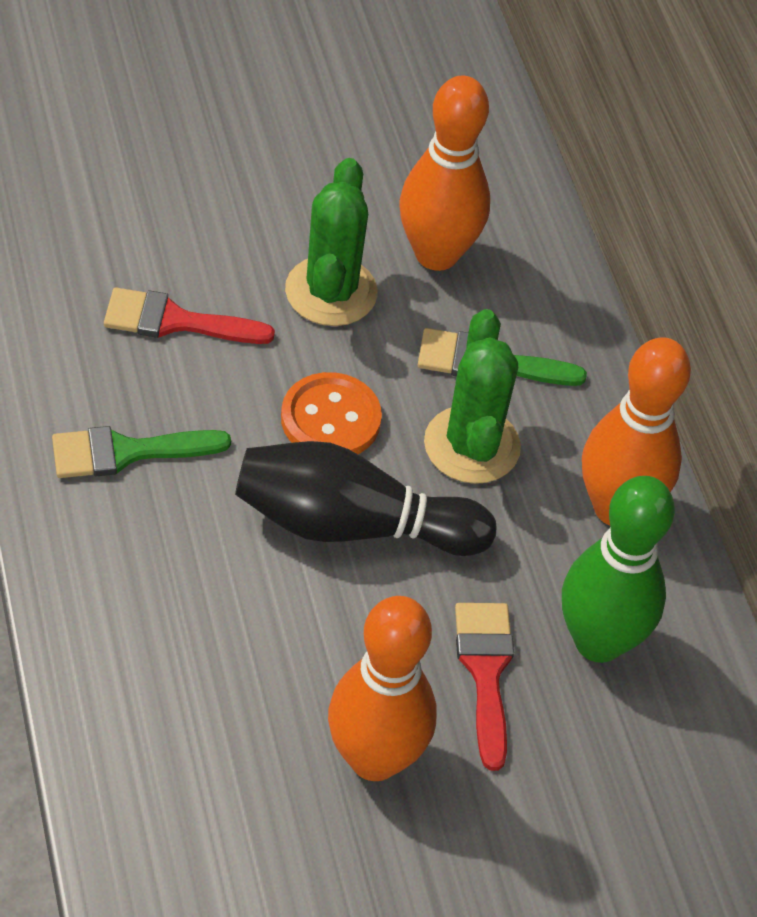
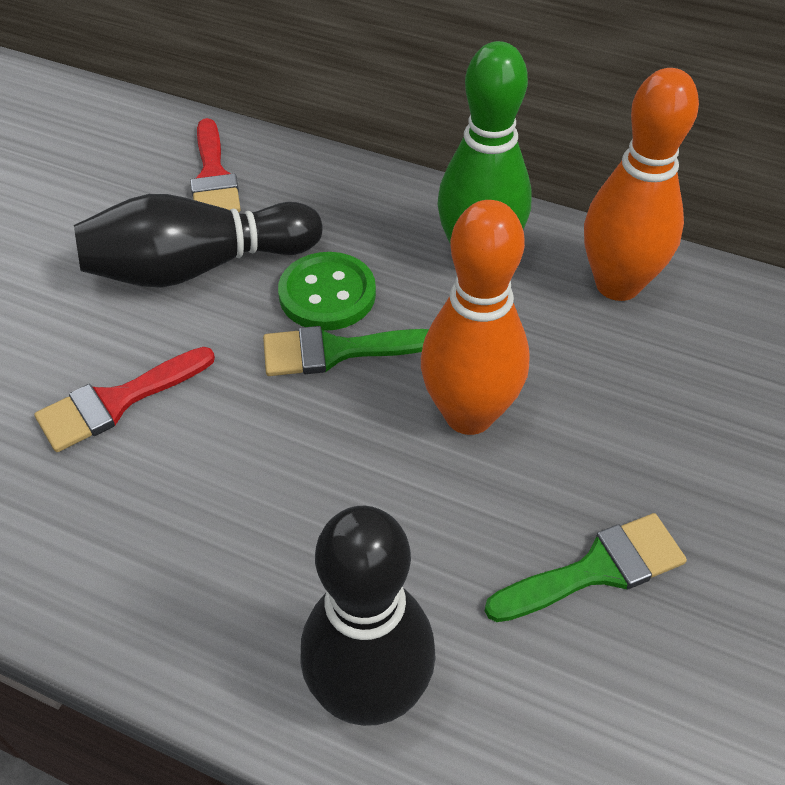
black bowling pin: 1 -> 2
green button: 0 -> 1
green cactus: 2 -> 0
orange bowling pin: 3 -> 2
orange button: 1 -> 0

